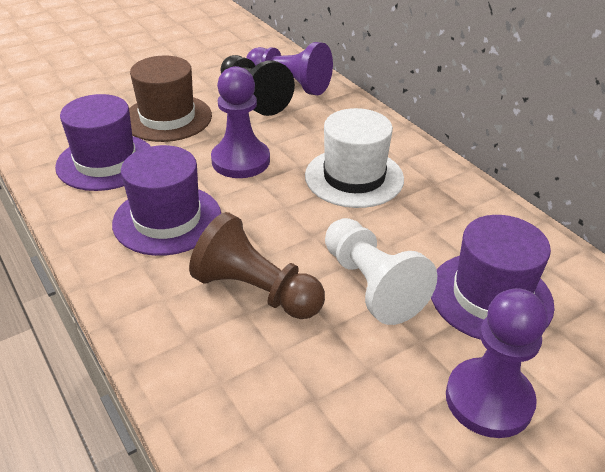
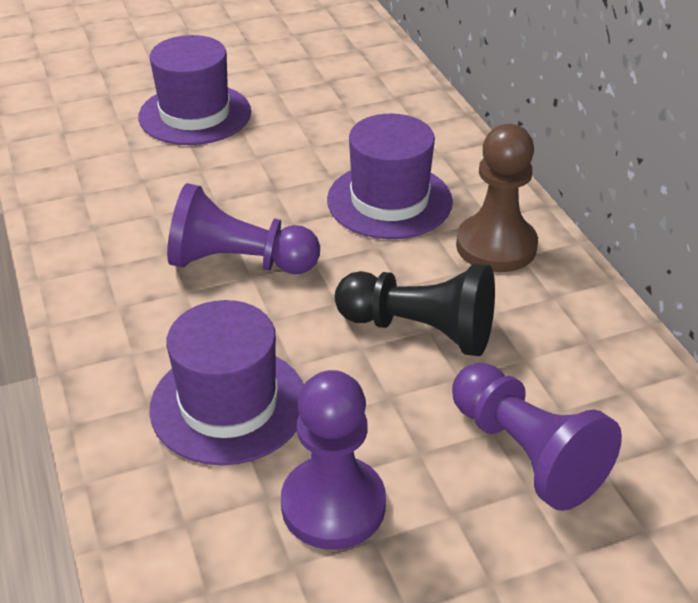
brown hat: 1 -> 0
white hat: 1 -> 0
white pawn: 1 -> 0

